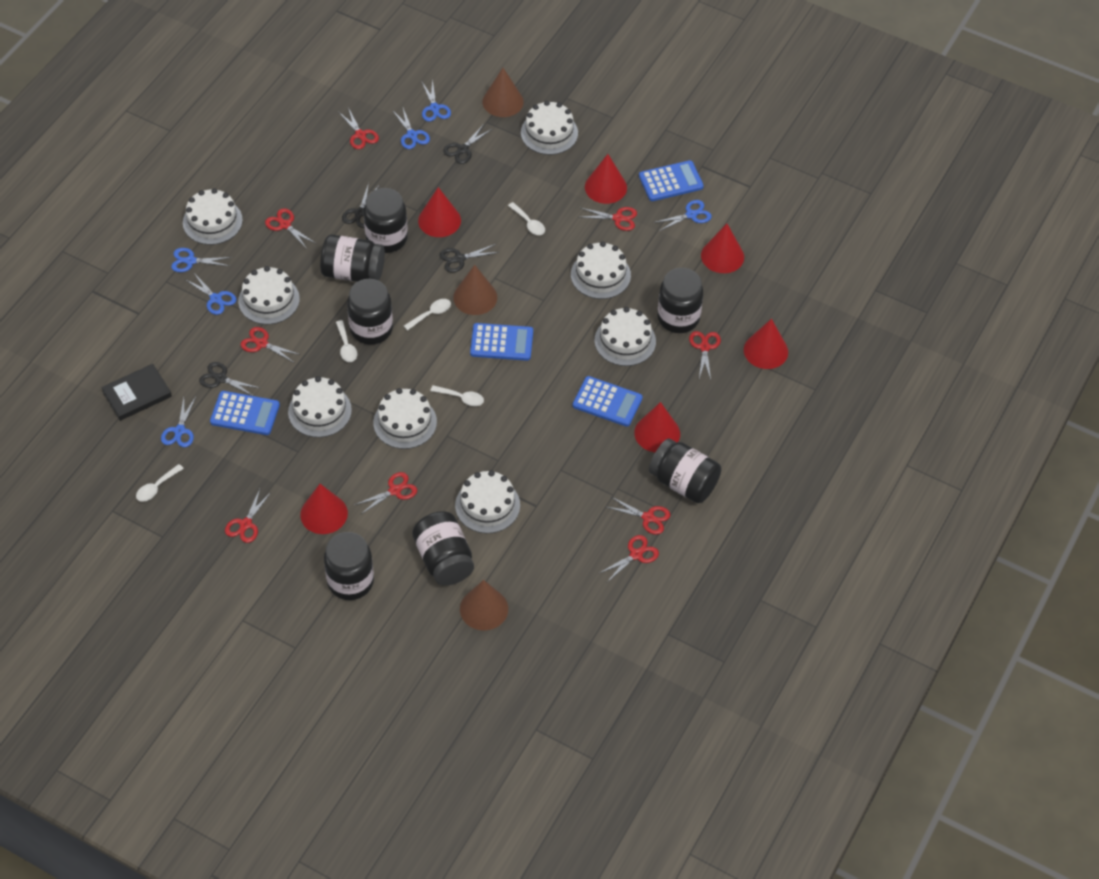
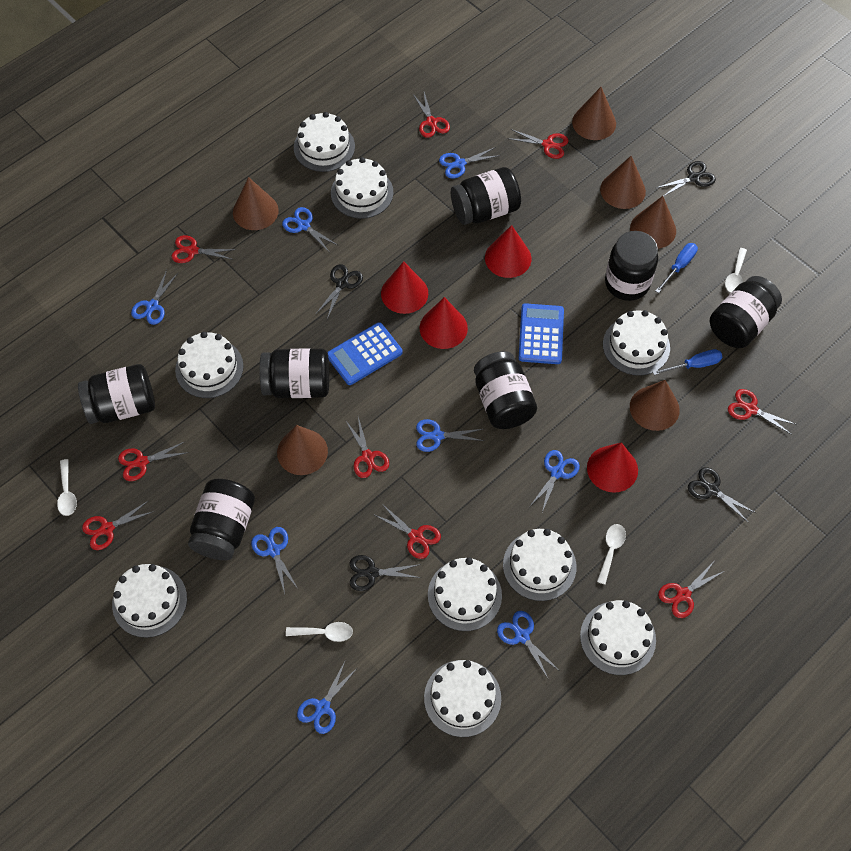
black book: 1 -> 0
blue calculator: 4 -> 2
blue scissors: 6 -> 8
blue screwdriver: 0 -> 2
brown cone: 3 -> 6
red cone: 6 -> 4
white cake: 8 -> 9
white spoon: 5 -> 4

